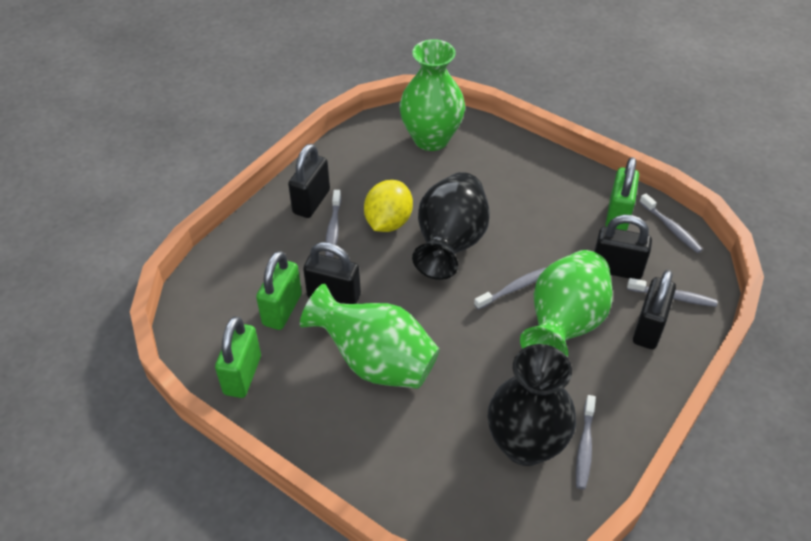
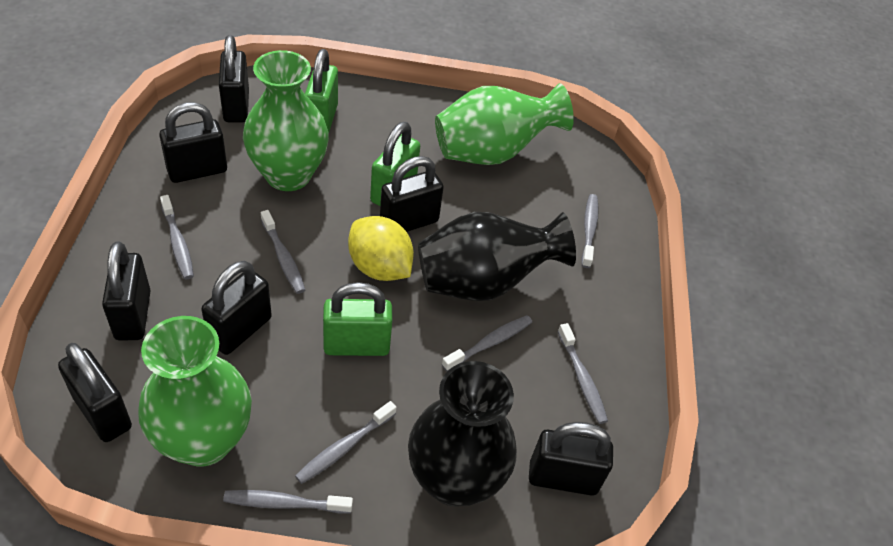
black padlock: 4 -> 7
grey toothbrush: 5 -> 7

